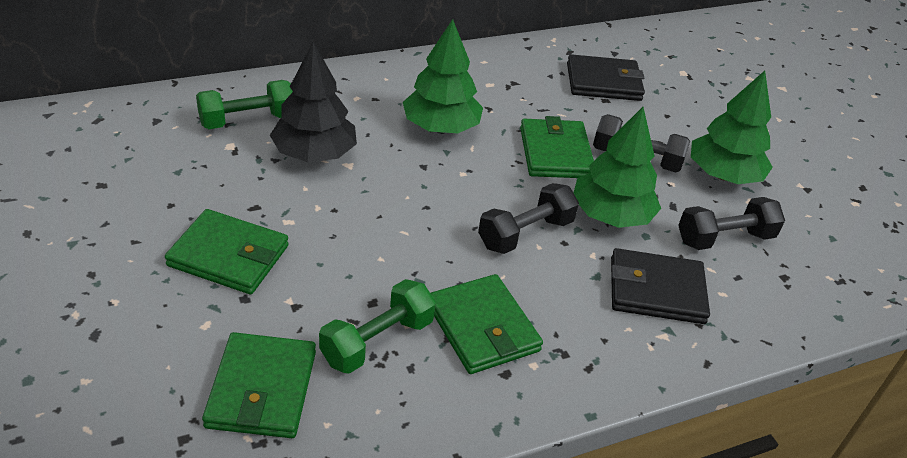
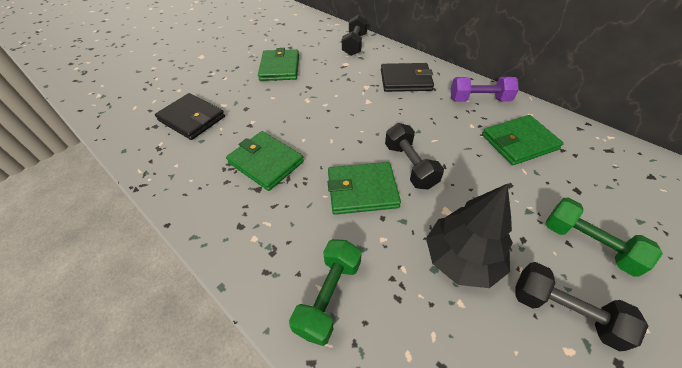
green tree: 3 -> 0
purple dumbbell: 0 -> 1

